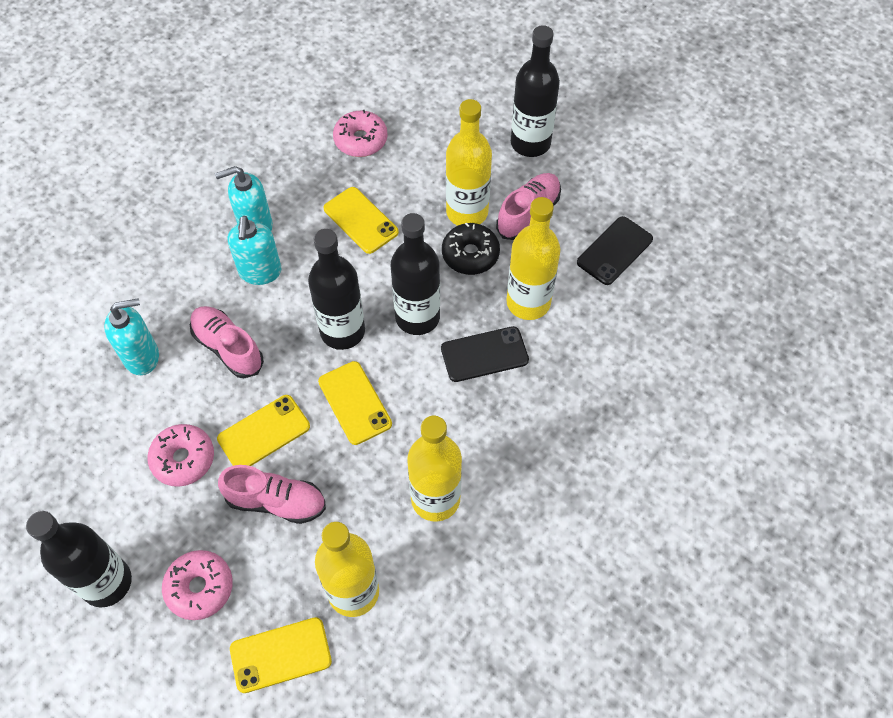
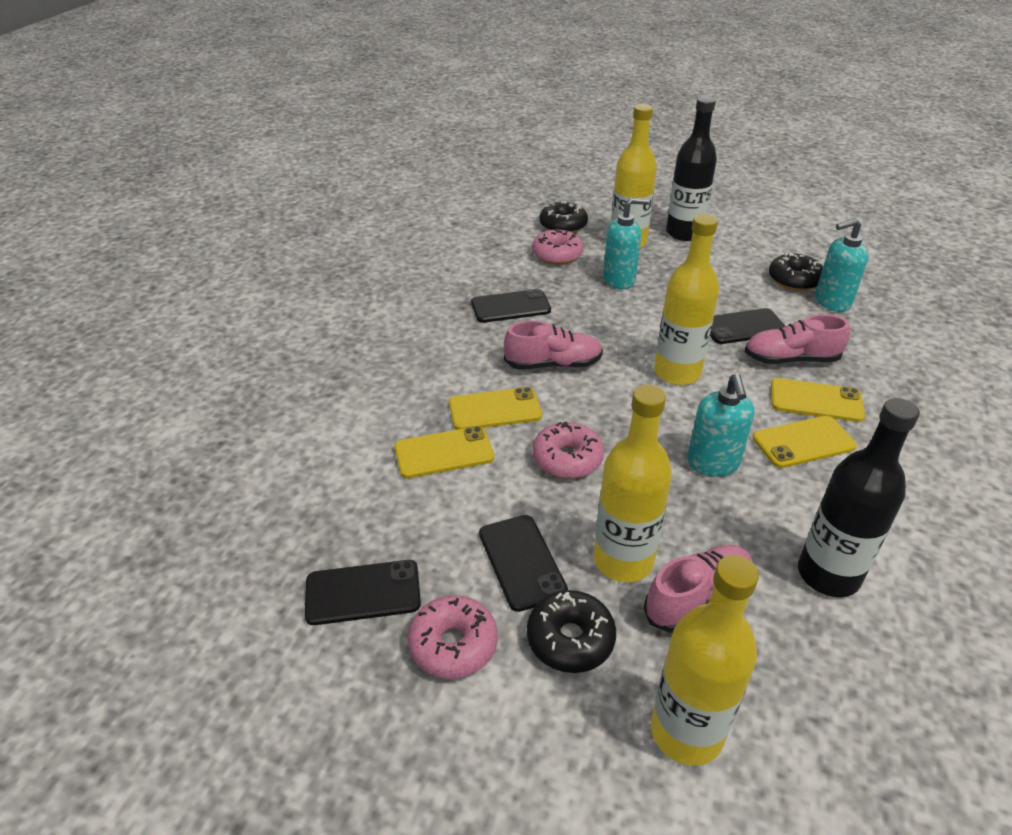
black bottle: 4 -> 2
black donut: 1 -> 3
black phone: 2 -> 4

